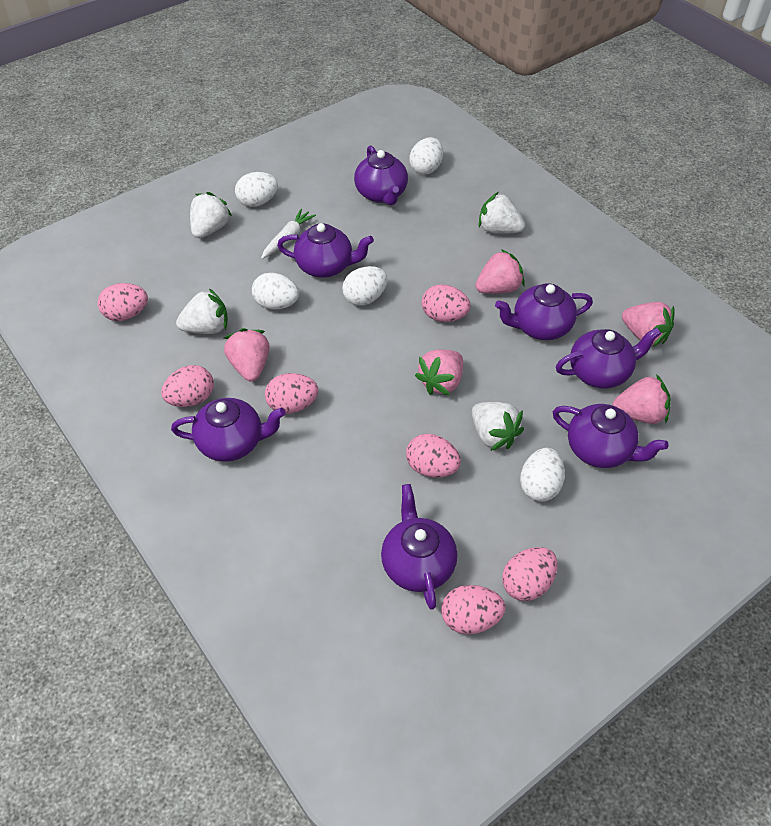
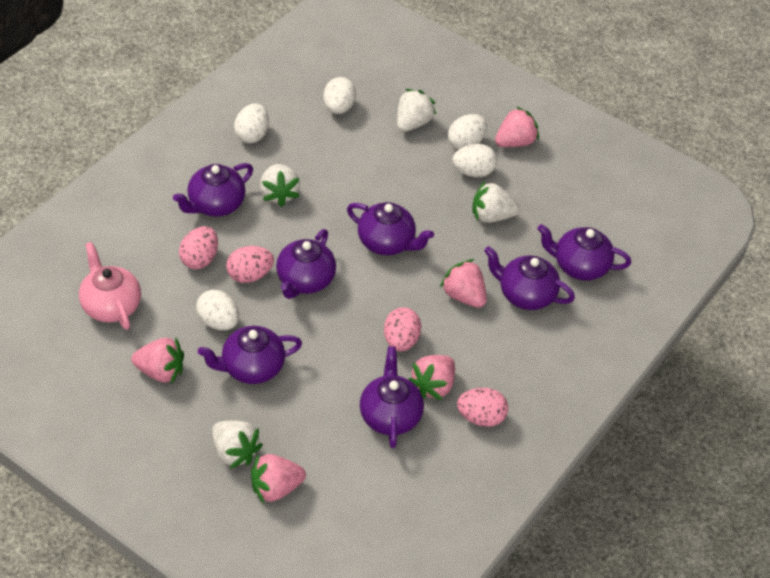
pink egg: 7 -> 4
pink teapot: 0 -> 1
white carrot: 1 -> 0

